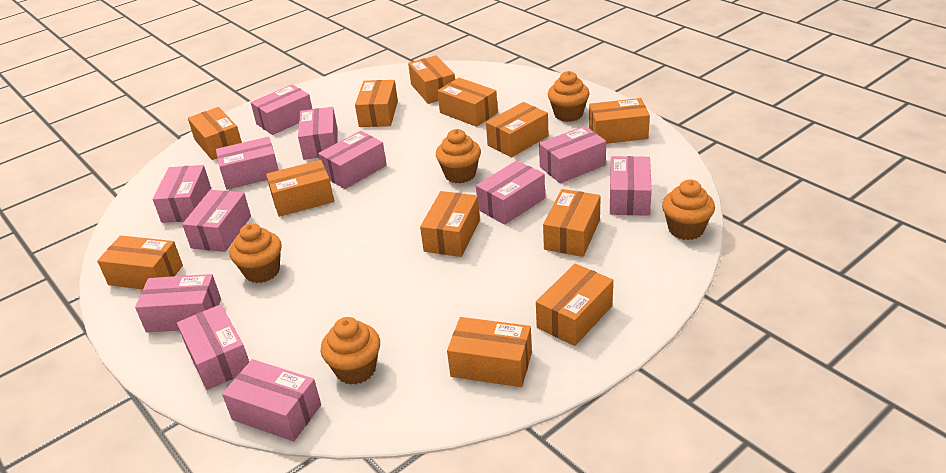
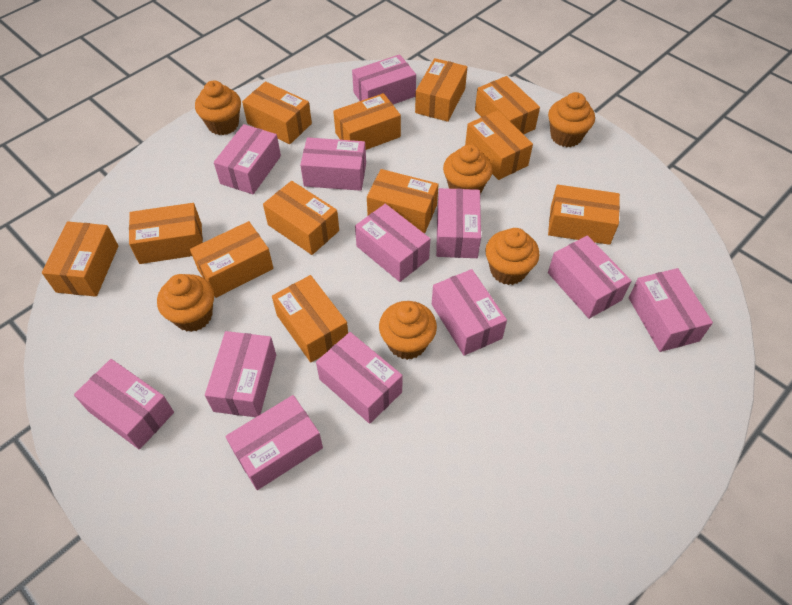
orange cupcake: 5 -> 6

